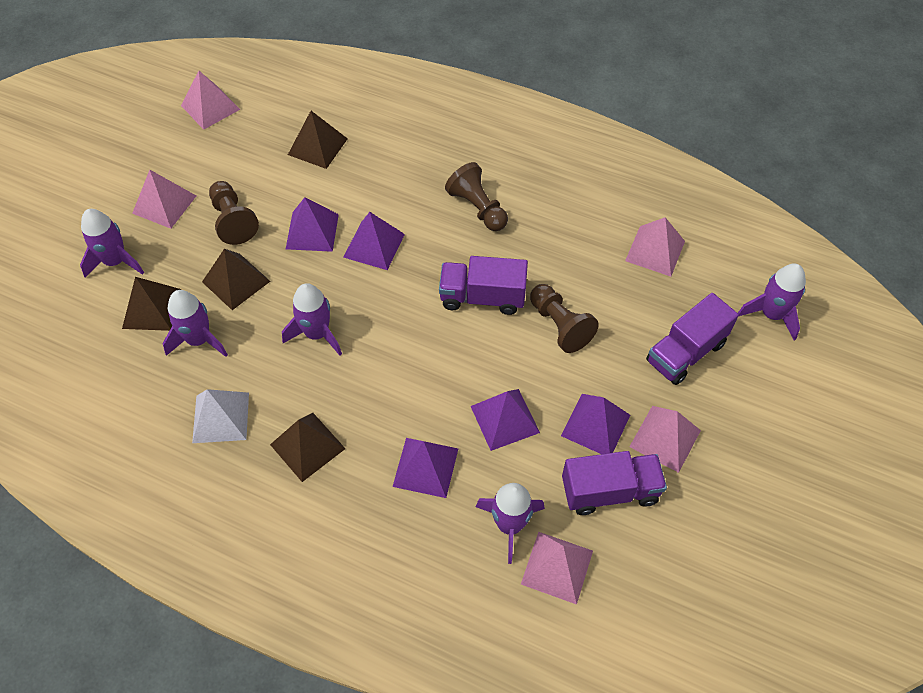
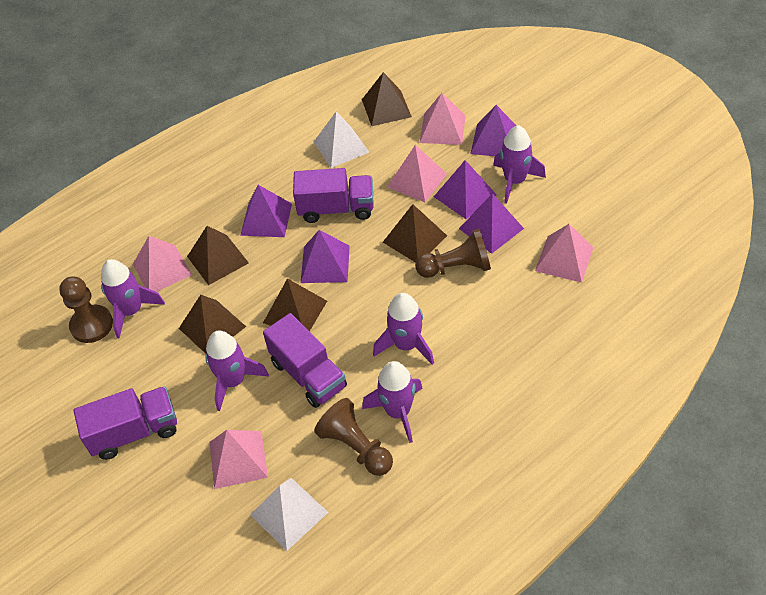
brown pyramid: 4 -> 5
white pyramid: 1 -> 2

